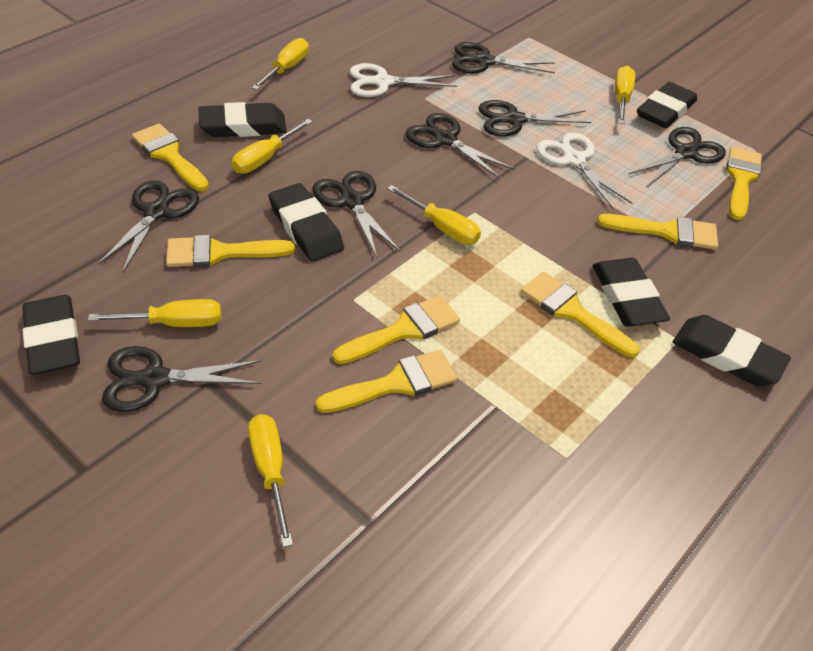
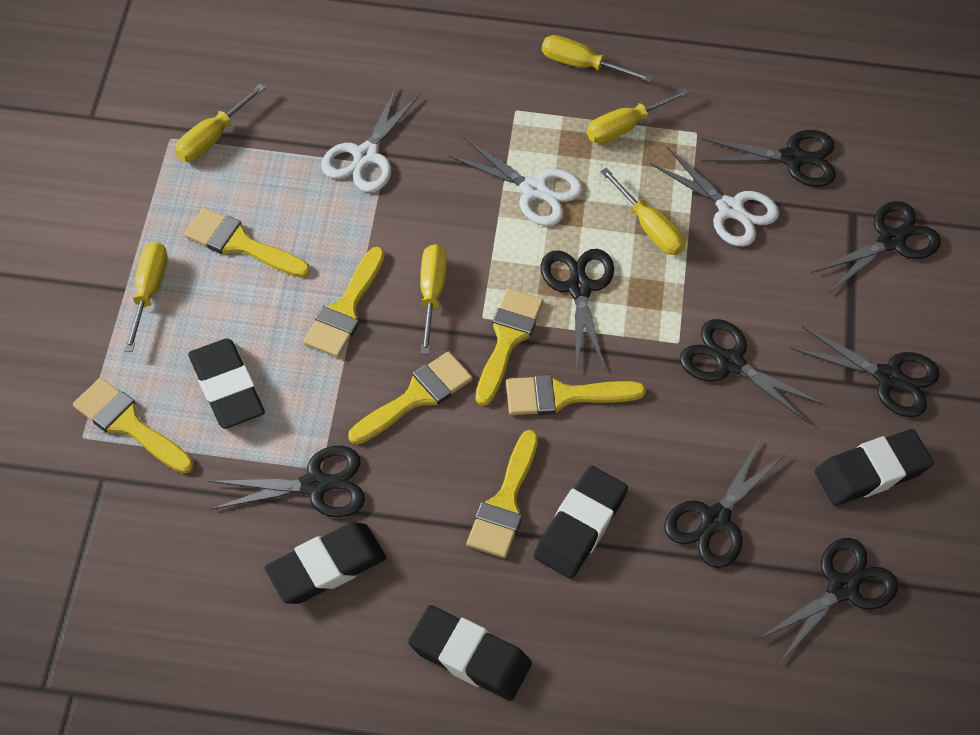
black eraser: 6 -> 5
black scissors: 7 -> 8
white scissors: 2 -> 3

